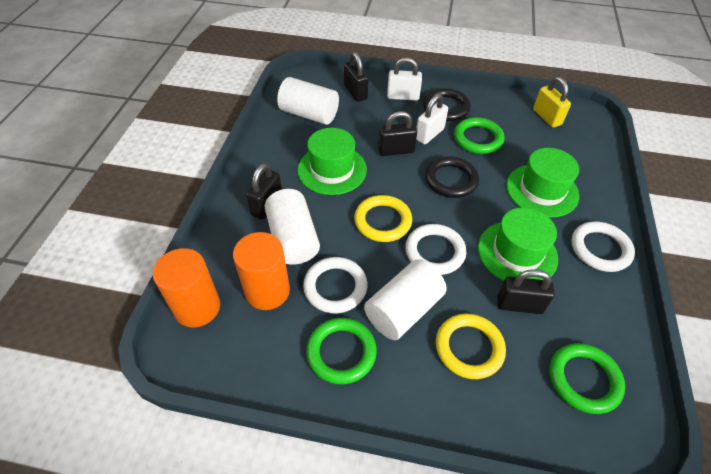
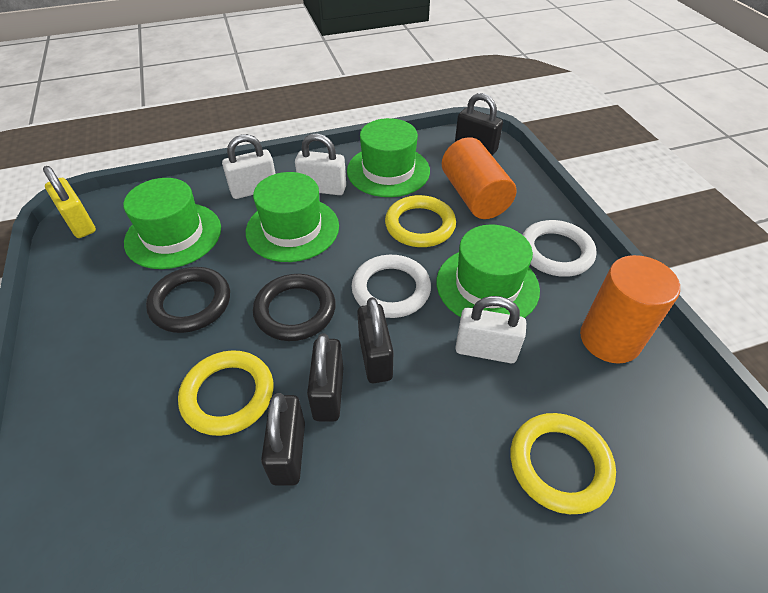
green hat: 3 -> 4
green ring: 3 -> 0
white cylinder: 3 -> 0
white padlock: 2 -> 3
white ring: 3 -> 2
yellow ring: 2 -> 3

